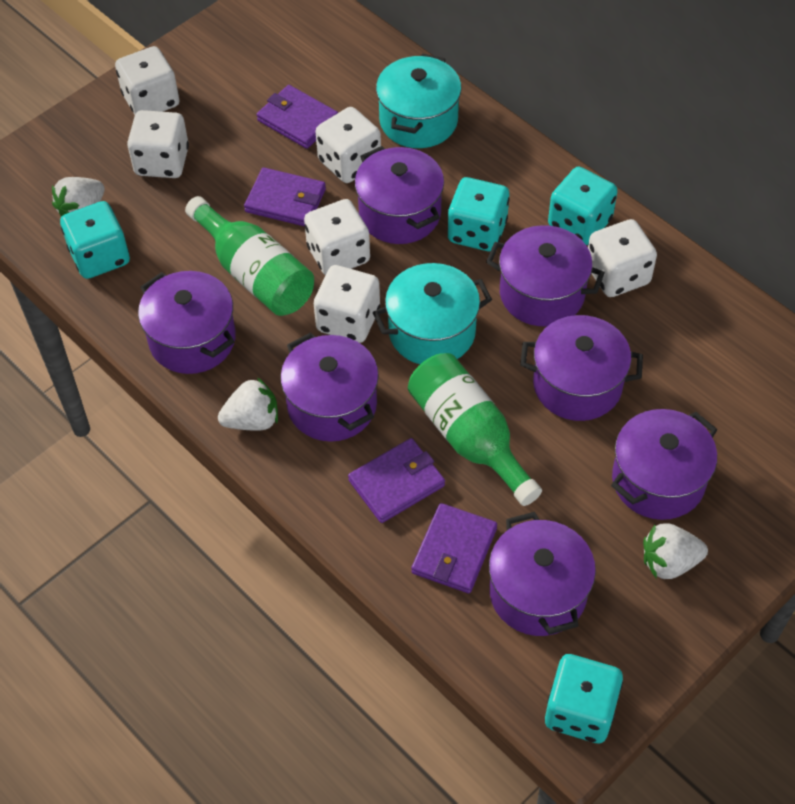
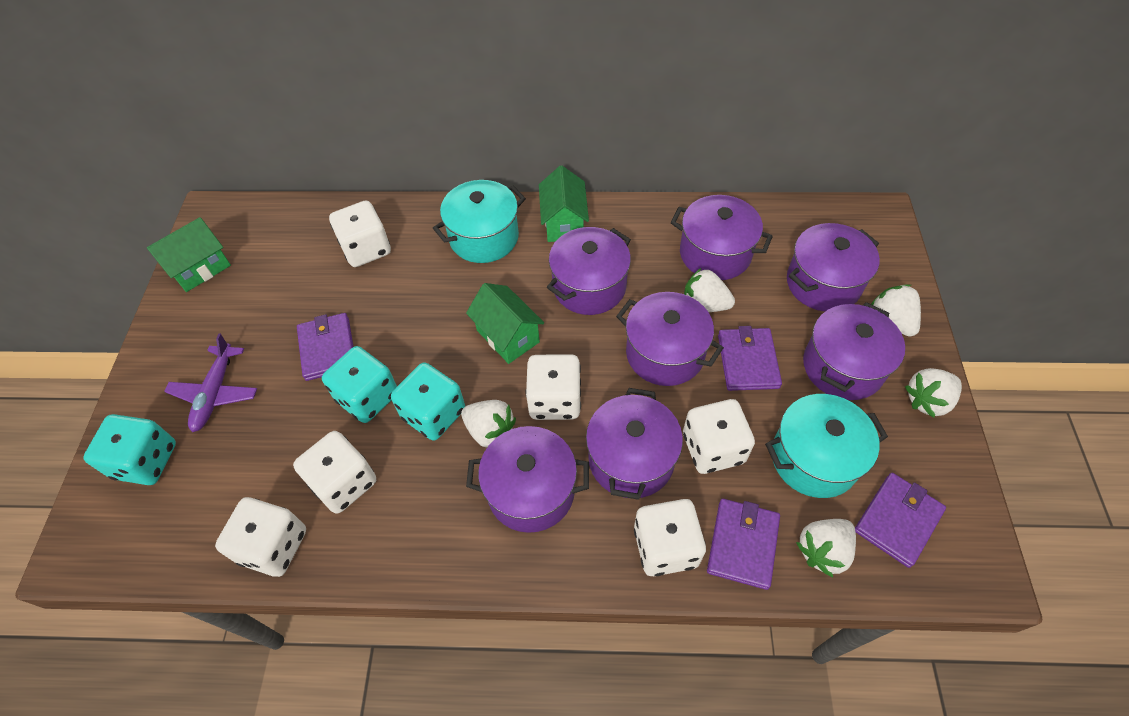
green bottle: 2 -> 0
green house: 0 -> 3
purple plane: 0 -> 1
turquoise dice: 4 -> 3
white strawberry: 3 -> 5

